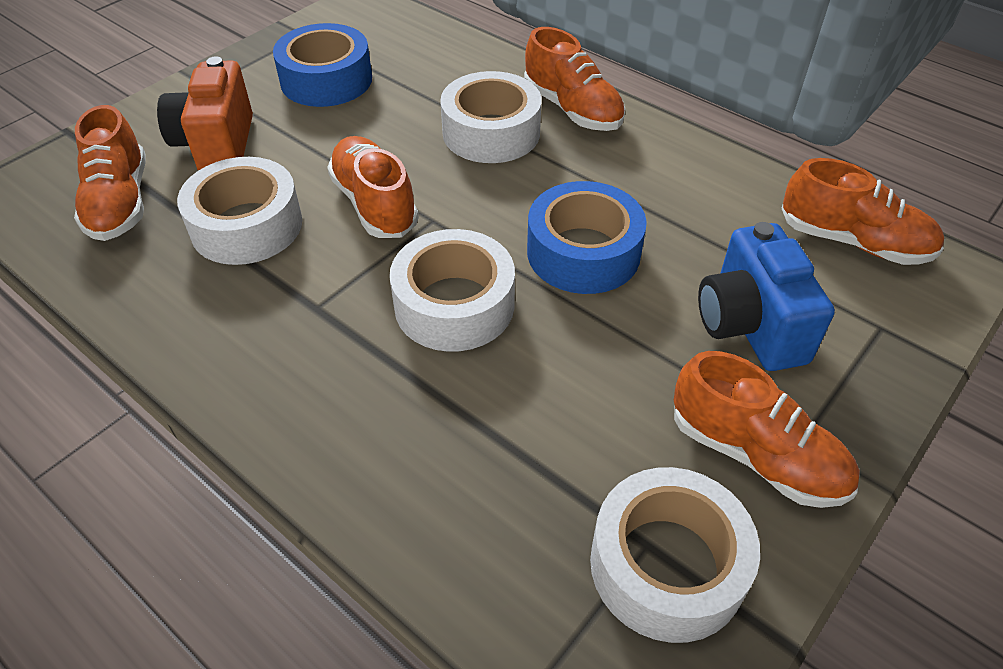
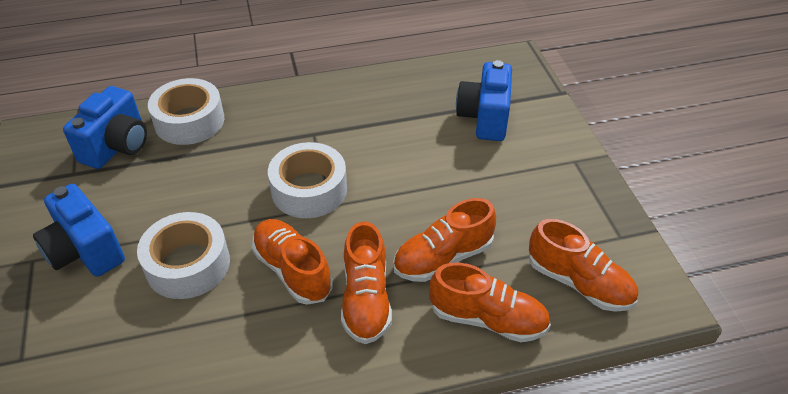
blue camera: 1 -> 3
blue tape: 2 -> 0
orange camera: 1 -> 0
white tape: 4 -> 3

